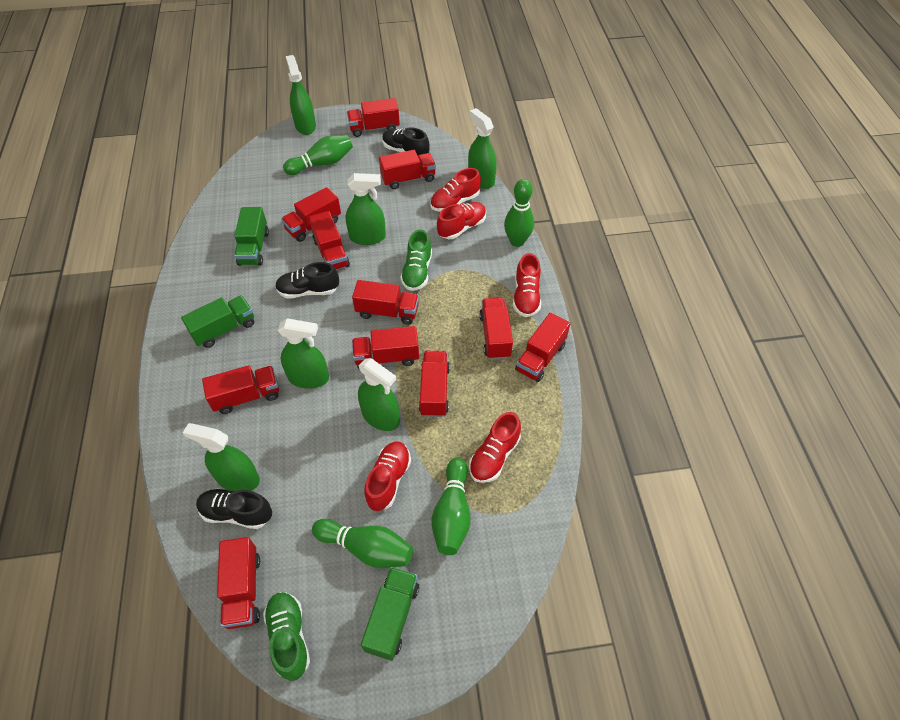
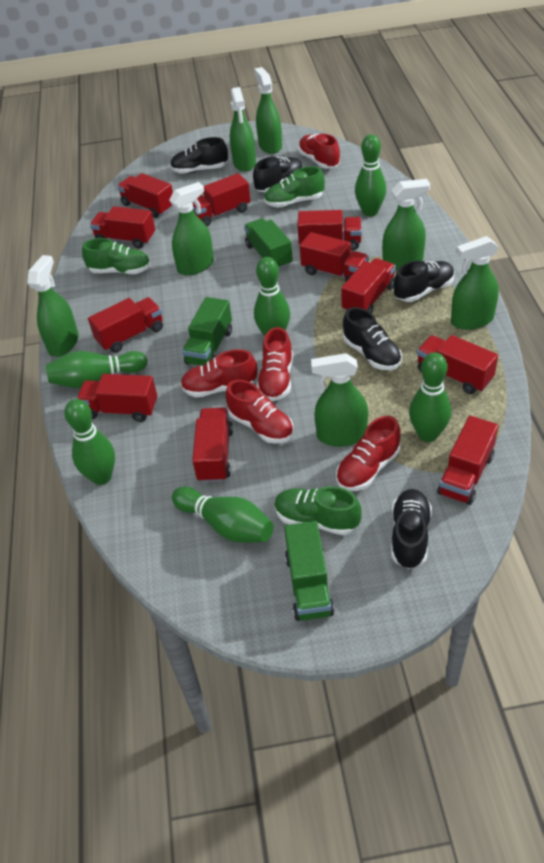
black shoe: 3 -> 5
green bowling pin: 4 -> 6
green shoe: 2 -> 3
green spray bottle: 6 -> 7

